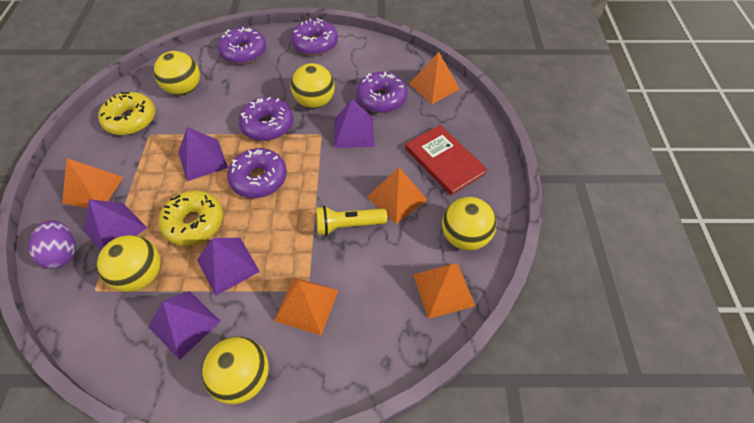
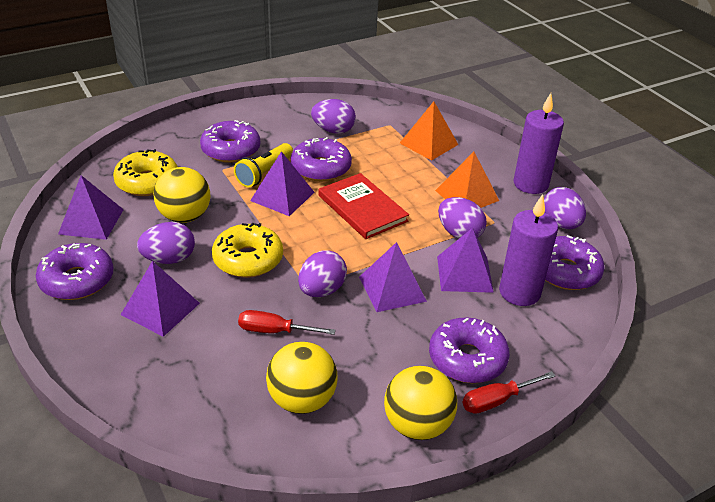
orange pyramid: 5 -> 2
purple candle: 0 -> 2
purple egg: 1 -> 5
red screwdriver: 0 -> 2
yellow ball: 5 -> 3

